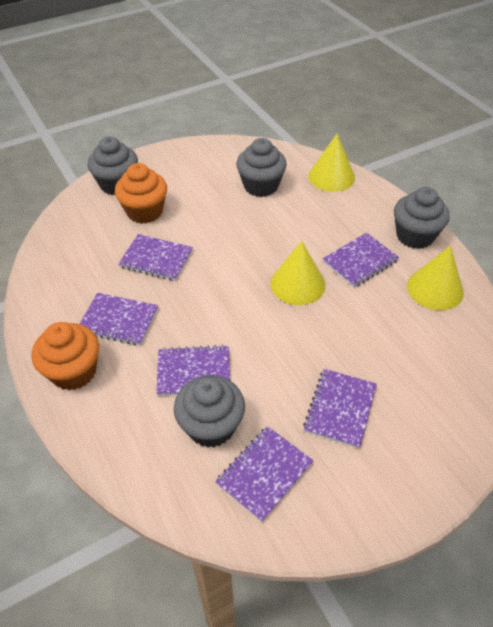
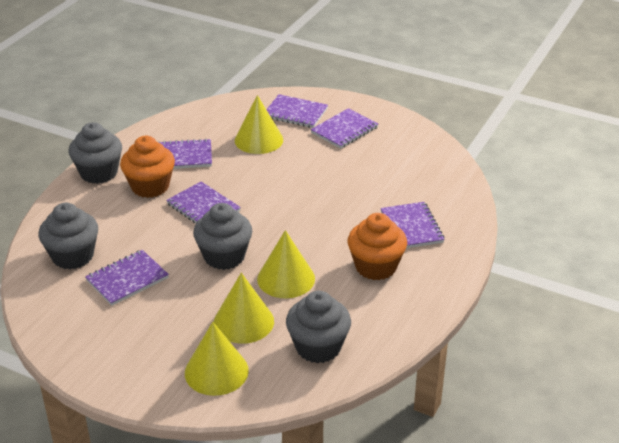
yellow cone: 3 -> 4

